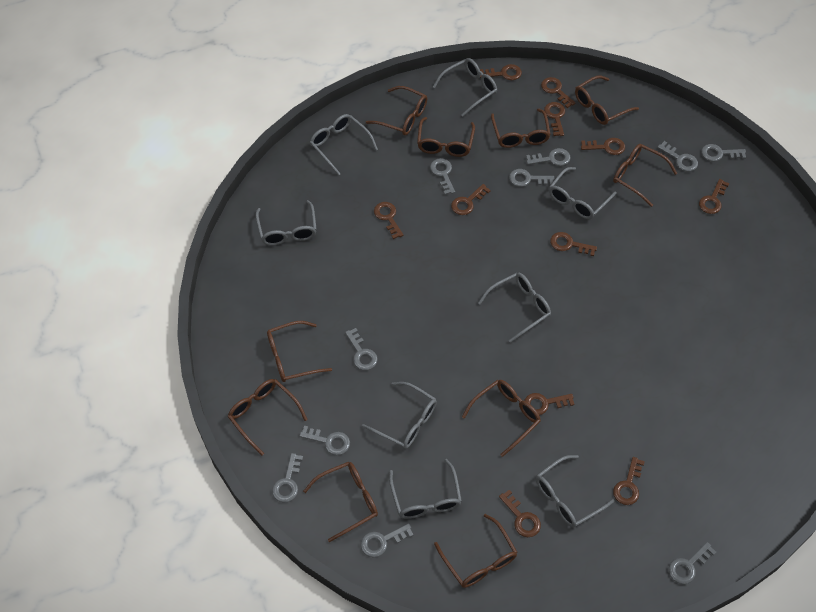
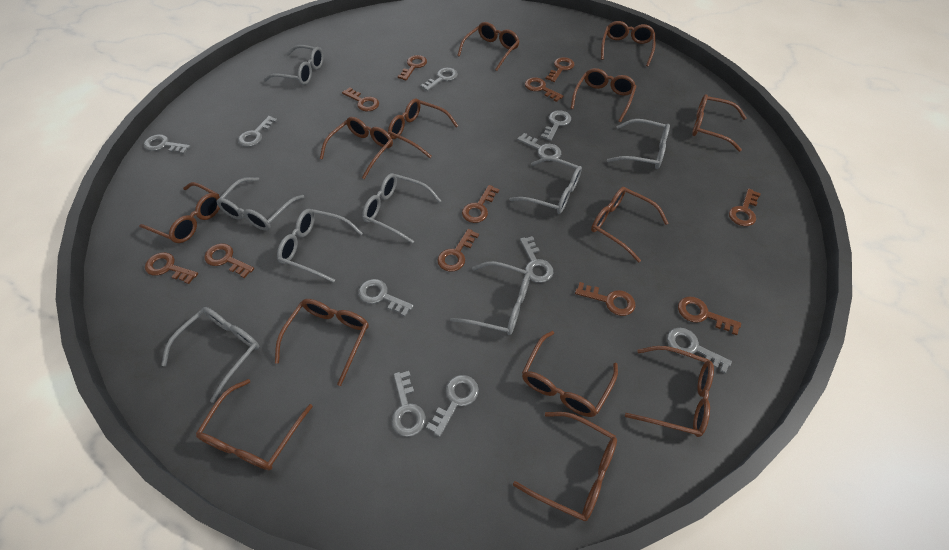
brown glasses: 10 -> 13

